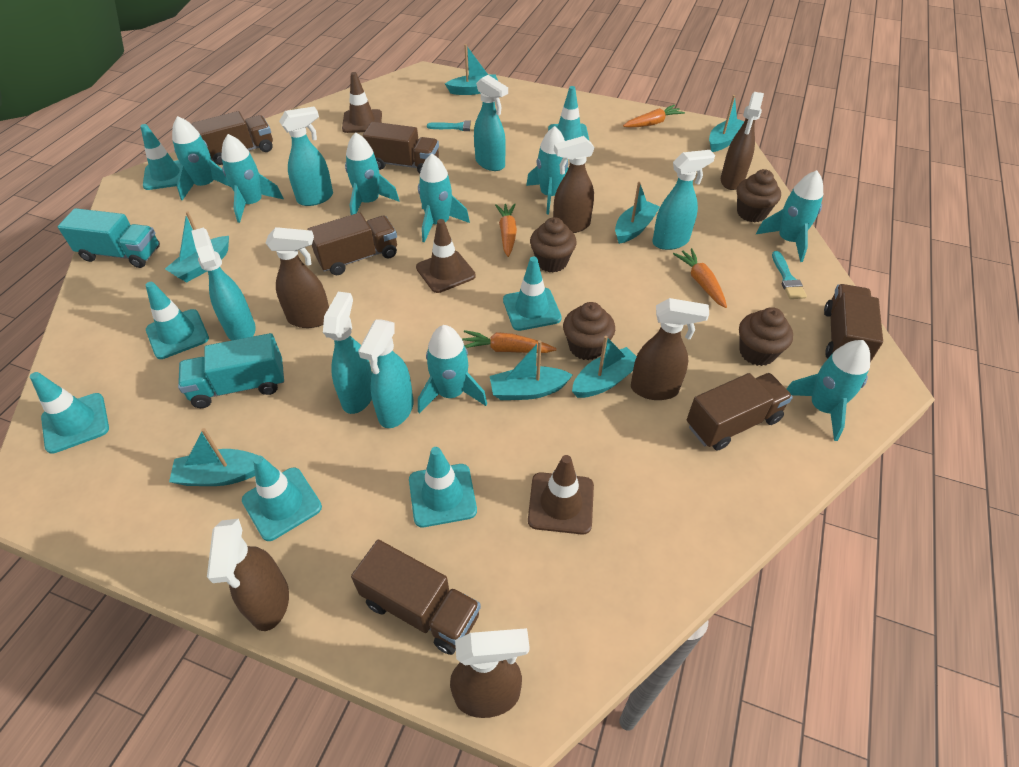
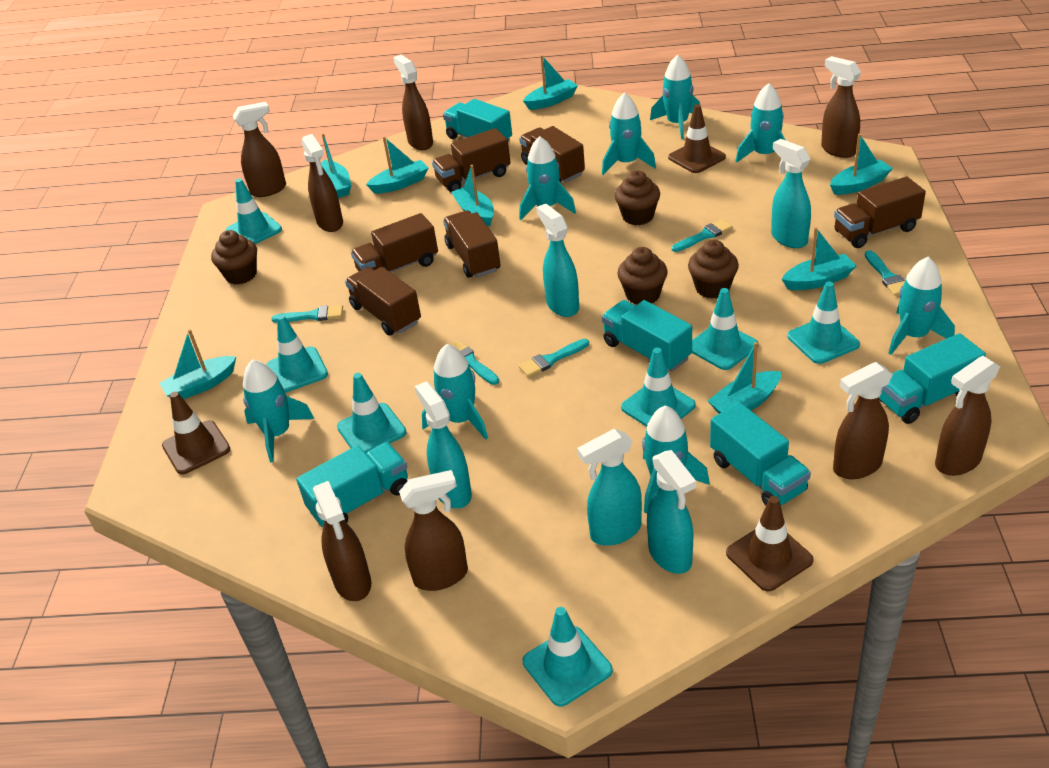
brown spray bottle: 6 -> 8
orange carrot: 4 -> 0
turquoise boat: 7 -> 8
turquoise brush: 2 -> 5
turquoise spray bottle: 6 -> 5
turquoise truck: 2 -> 5

